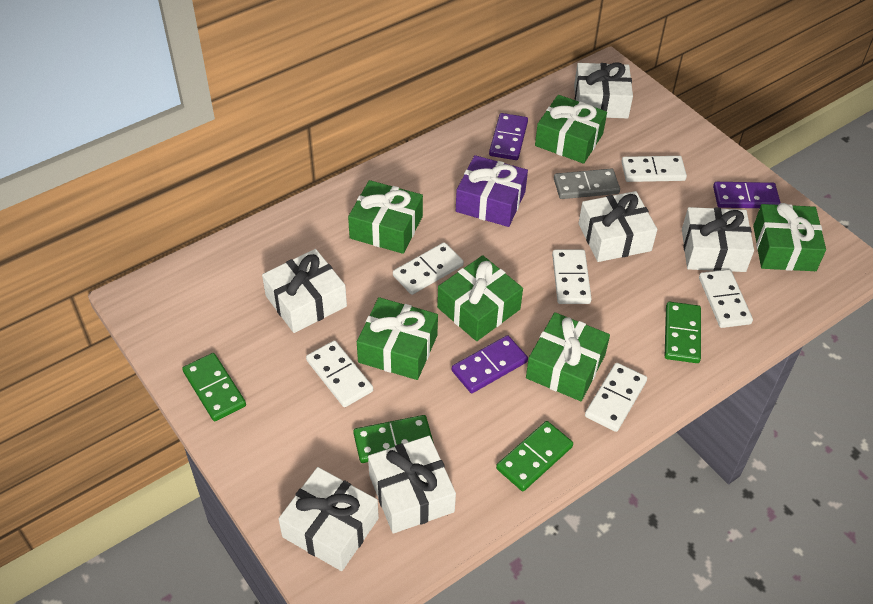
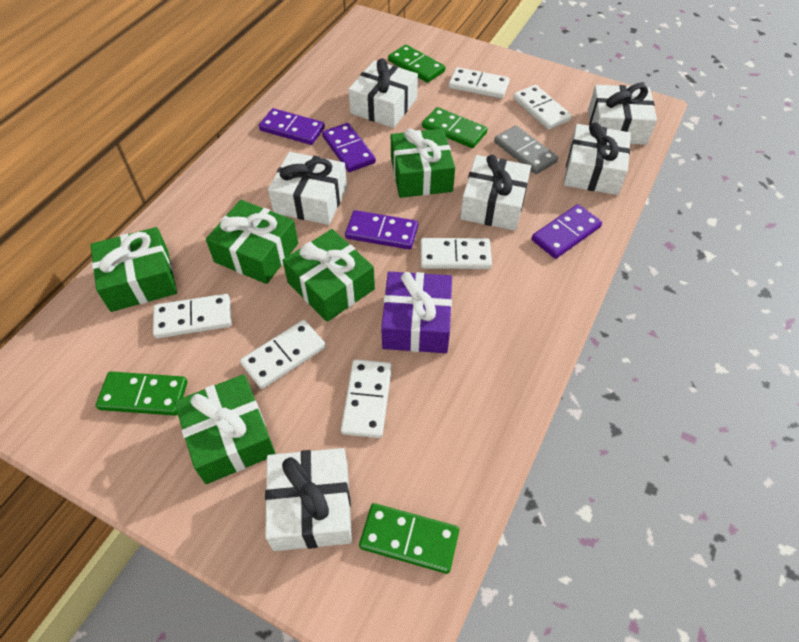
green gift: 6 -> 5
purple domino: 3 -> 4

